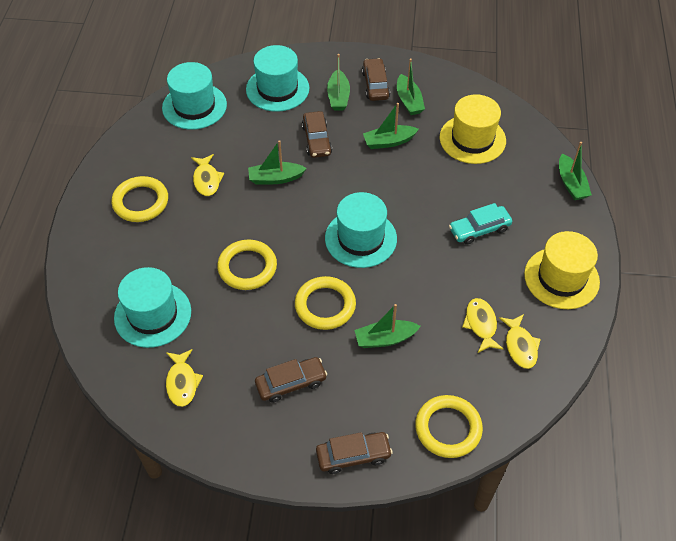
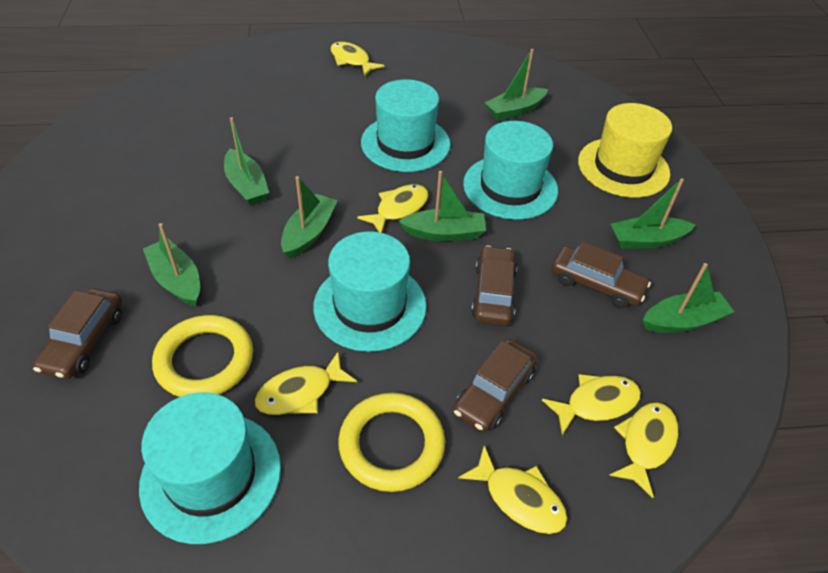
green boat: 6 -> 7
turquoise car: 1 -> 0
yellow fish: 4 -> 6
yellow hat: 2 -> 1
yellow ring: 4 -> 2

